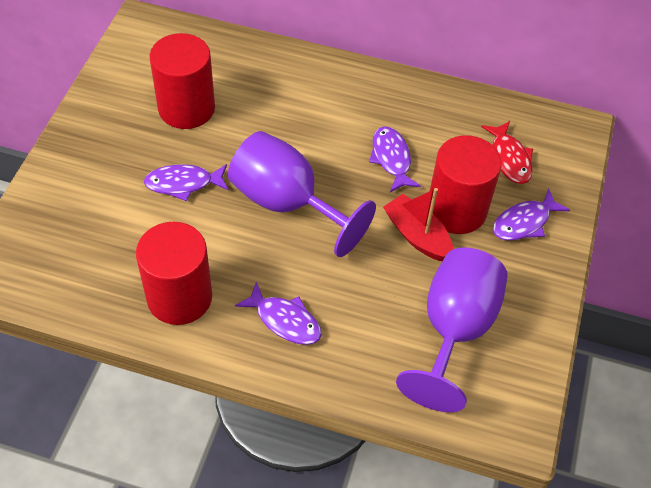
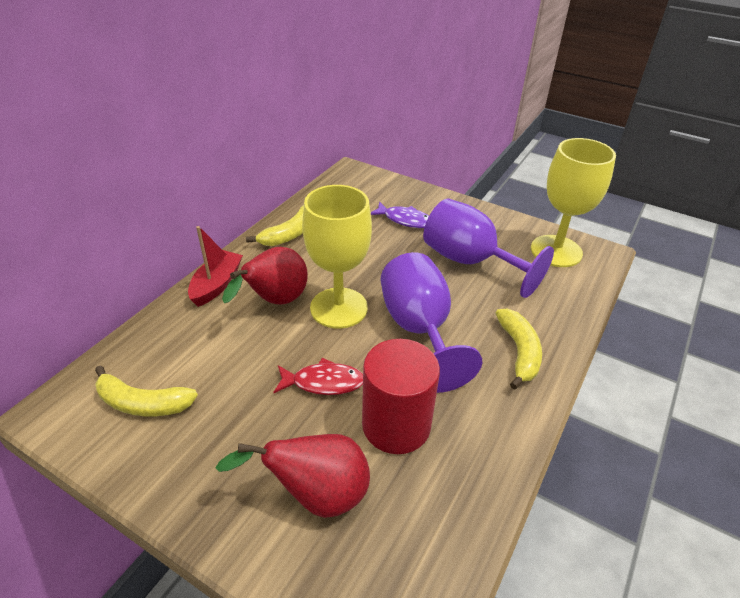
purple fish: 4 -> 1
red cylinder: 3 -> 1
red pear: 0 -> 2
yellow banana: 0 -> 3
yellow goblet: 0 -> 2

